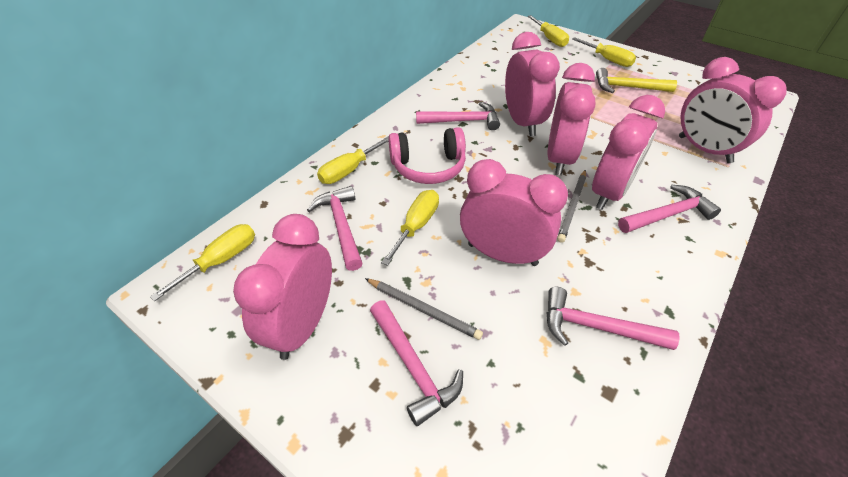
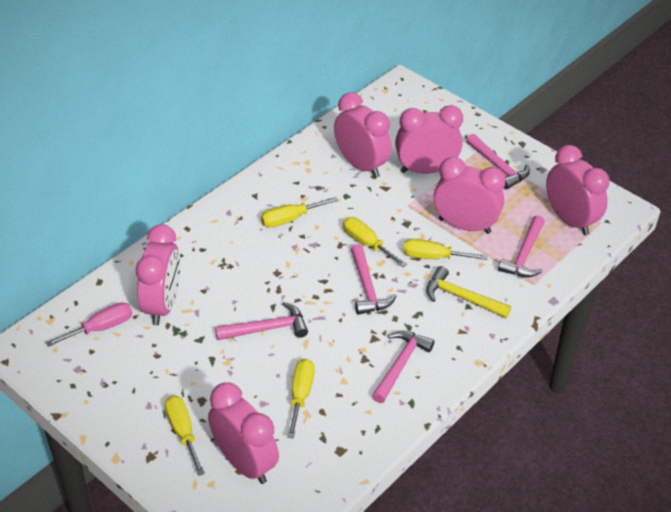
grey pencil: 2 -> 0
pink headphones: 1 -> 0
pink screwdriver: 0 -> 1

